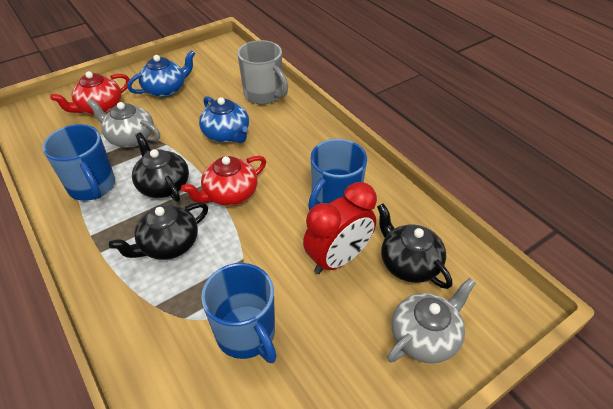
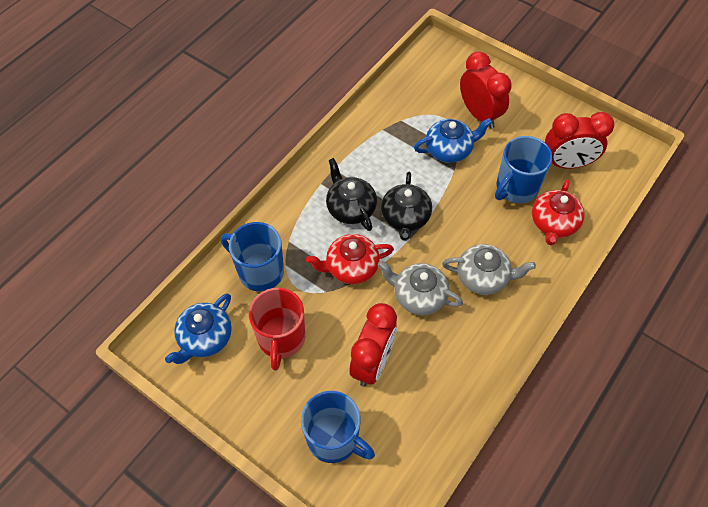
black teapot: 3 -> 2
grey mug: 1 -> 0
red clock: 1 -> 3
red mug: 0 -> 1

